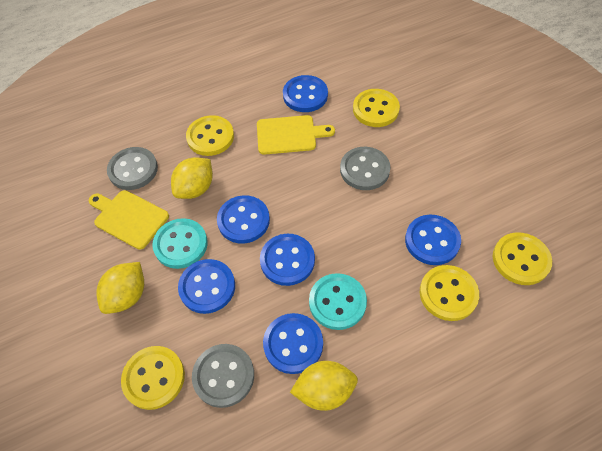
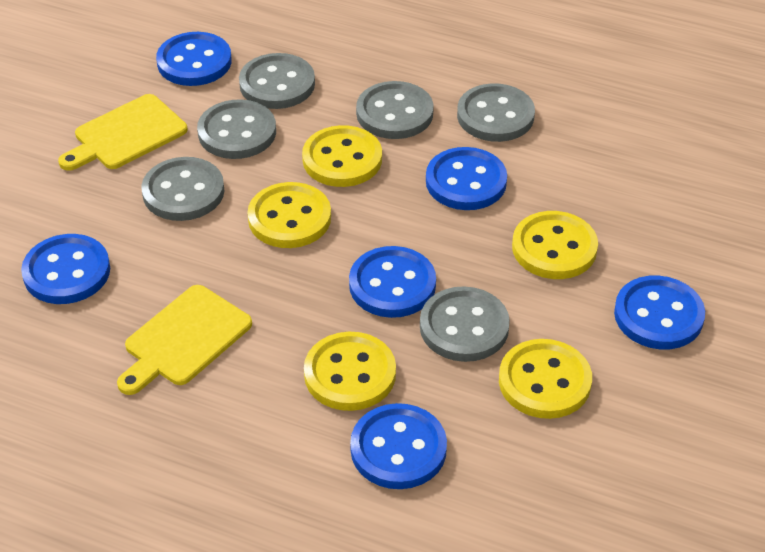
grey button: 3 -> 6
turquoise button: 2 -> 0
yellow lemon: 3 -> 0

